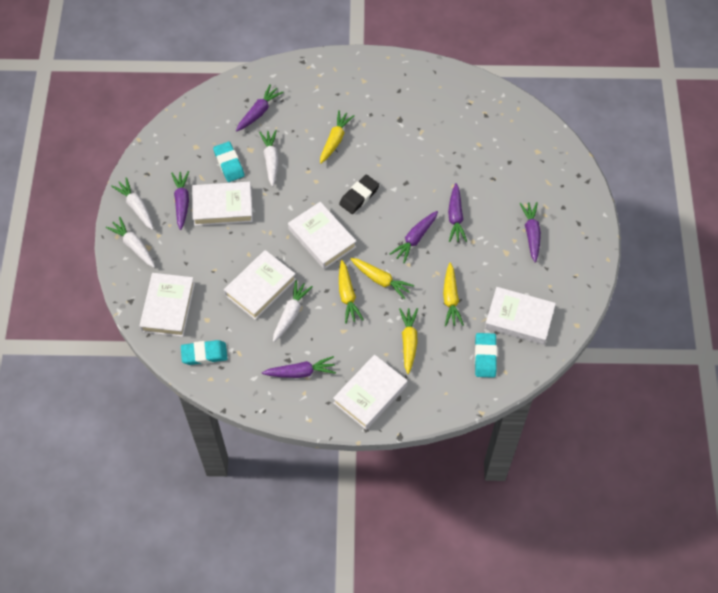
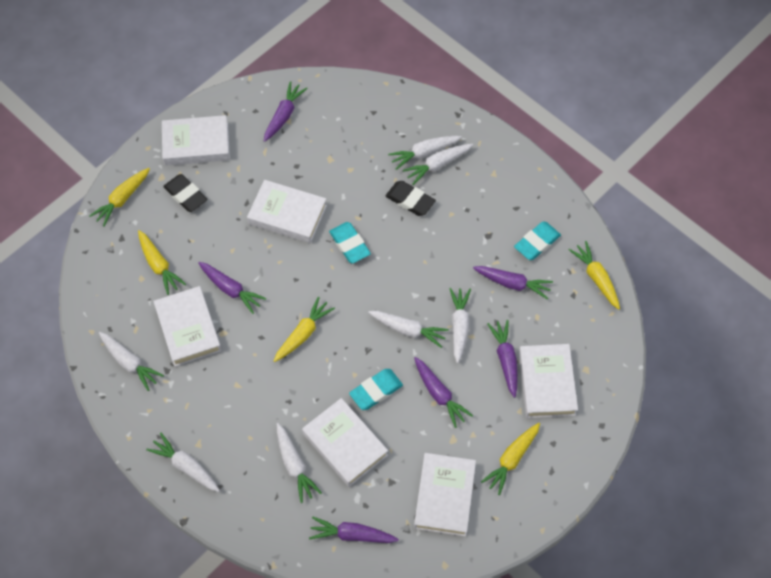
black eraser: 1 -> 2
white carrot: 4 -> 7

